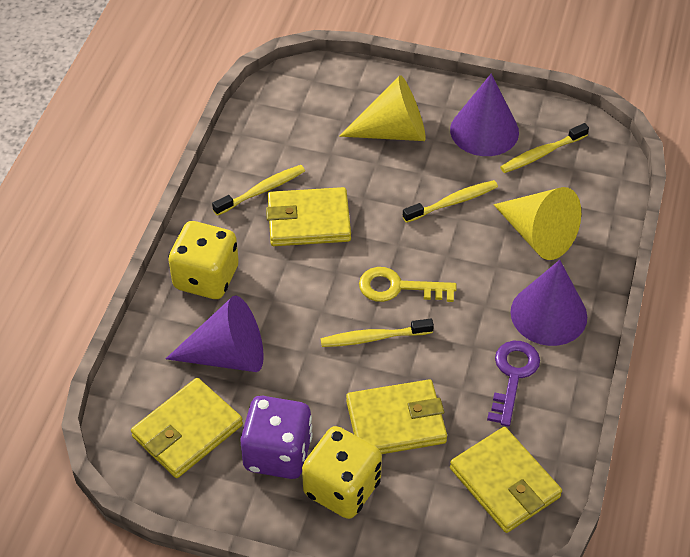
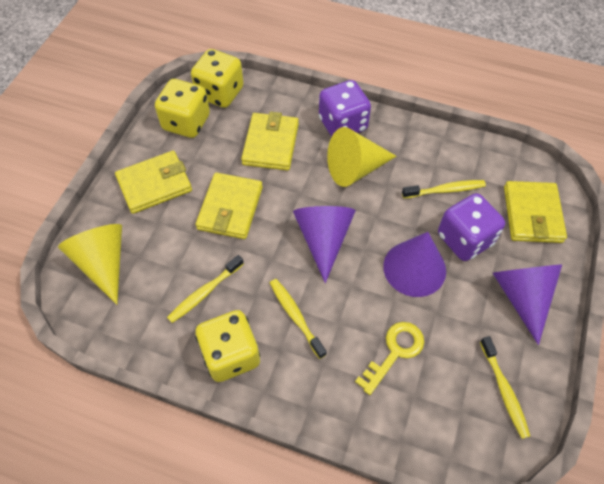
purple dice: 1 -> 2
purple key: 1 -> 0
yellow dice: 2 -> 3

